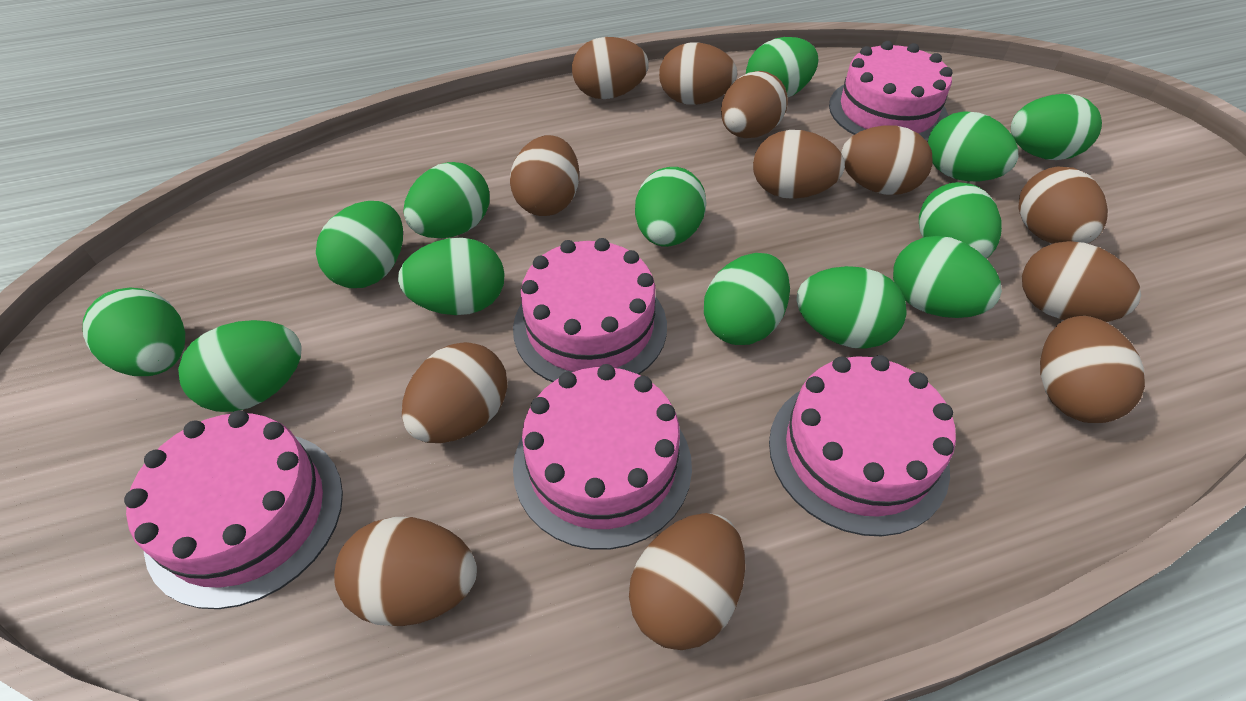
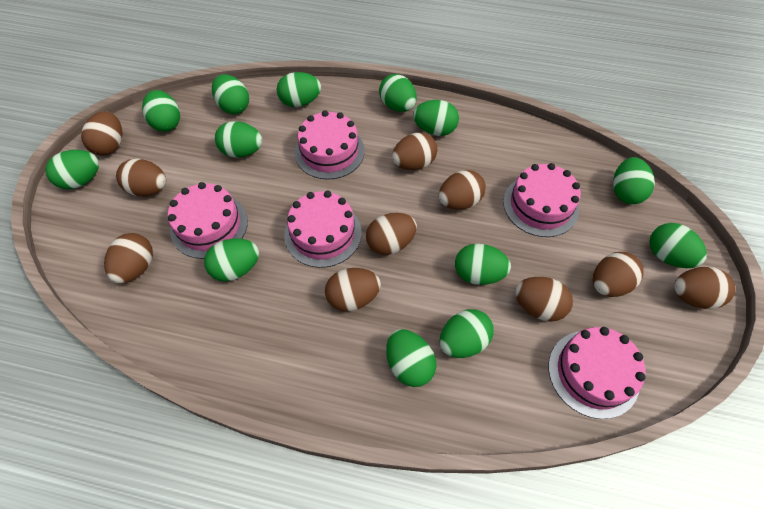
brown egg: 12 -> 10

